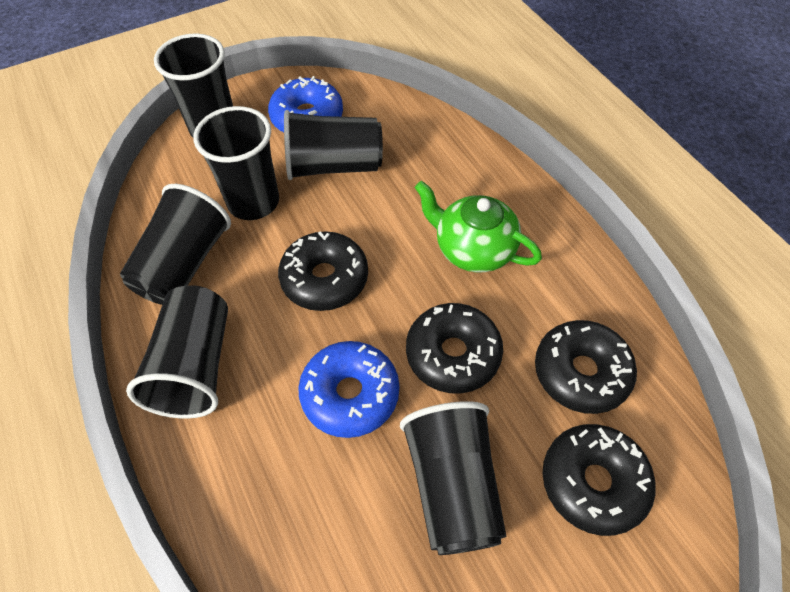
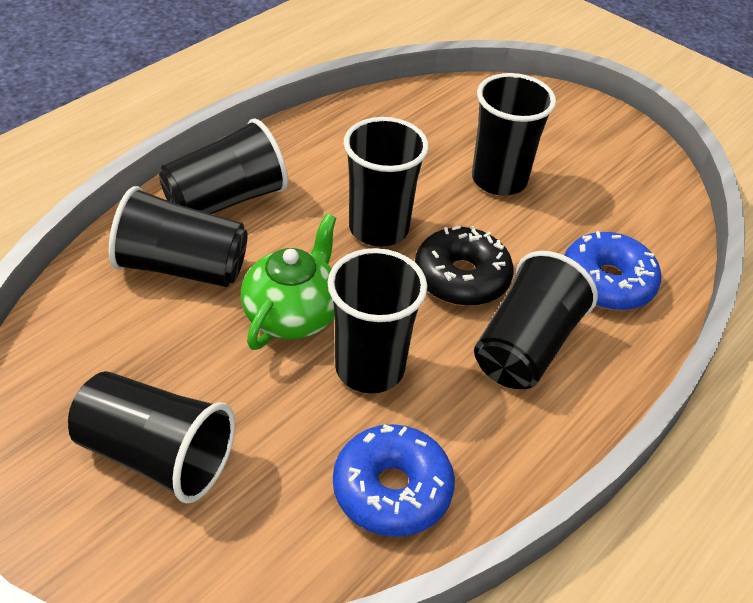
black cup: 6 -> 7
black donut: 4 -> 1

